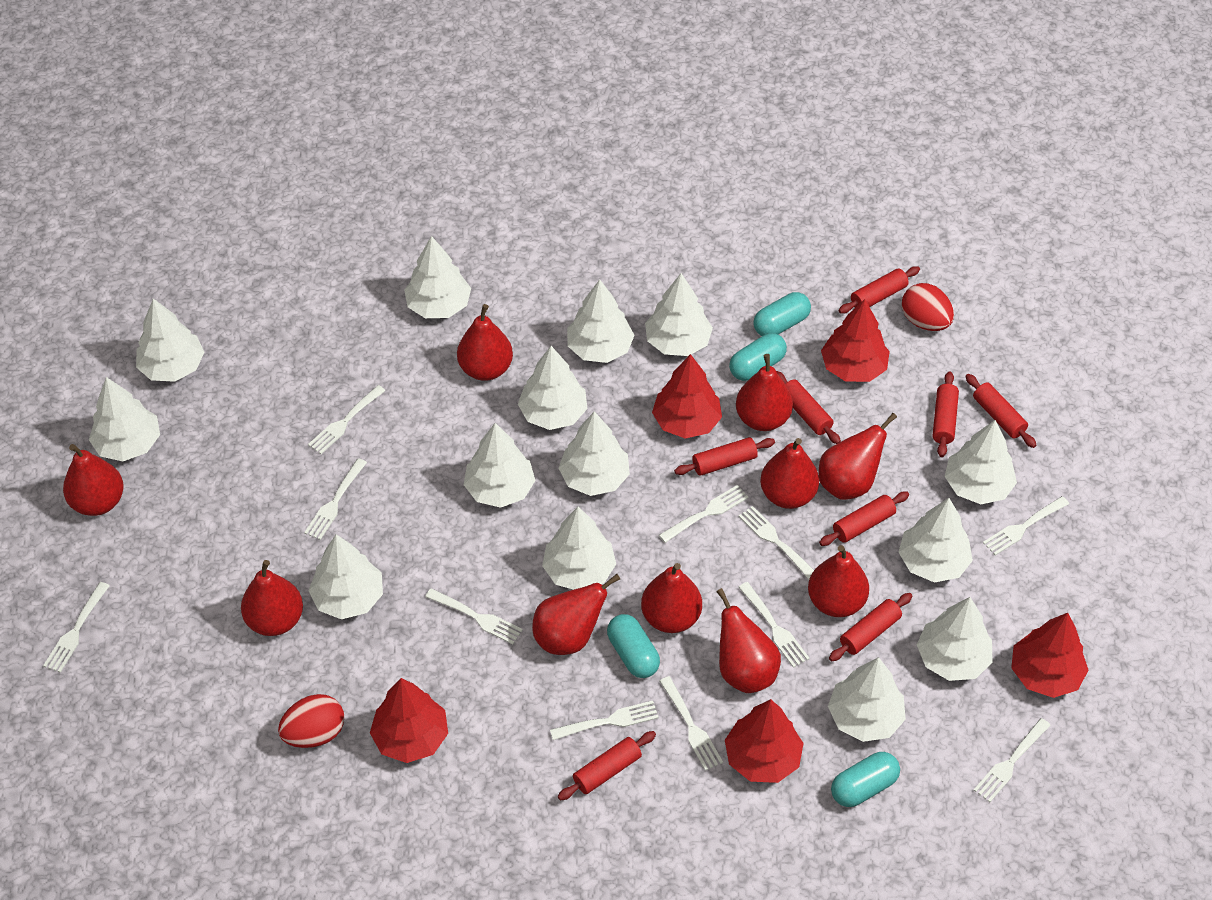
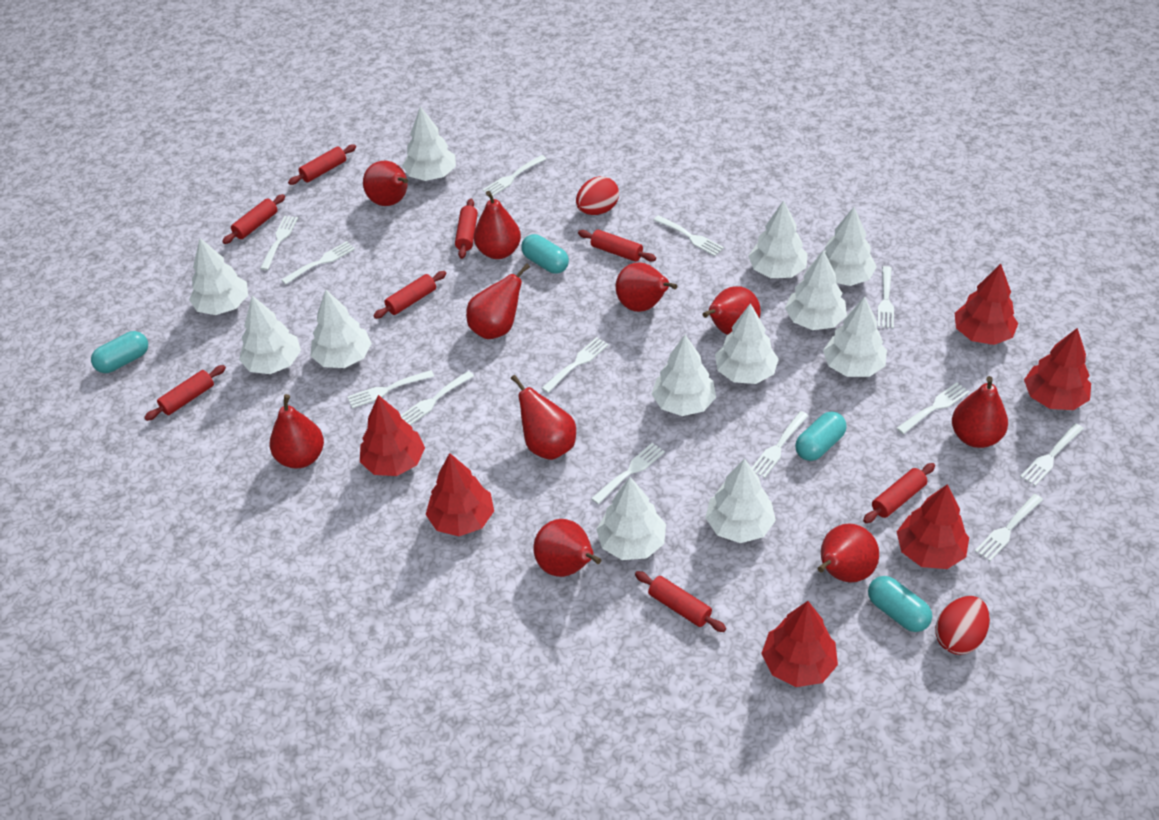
red tree: 5 -> 6
white fork: 11 -> 13
white tree: 14 -> 12

